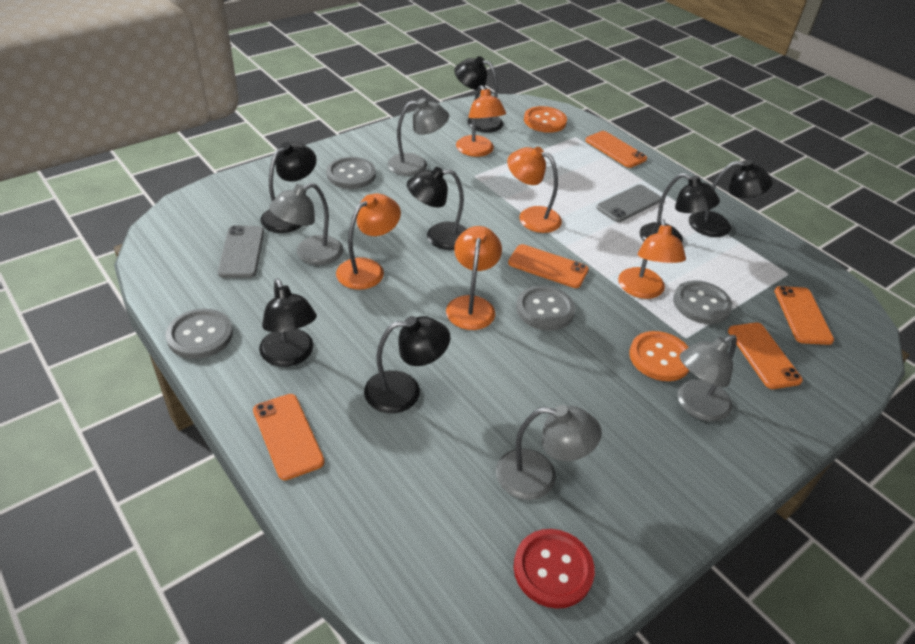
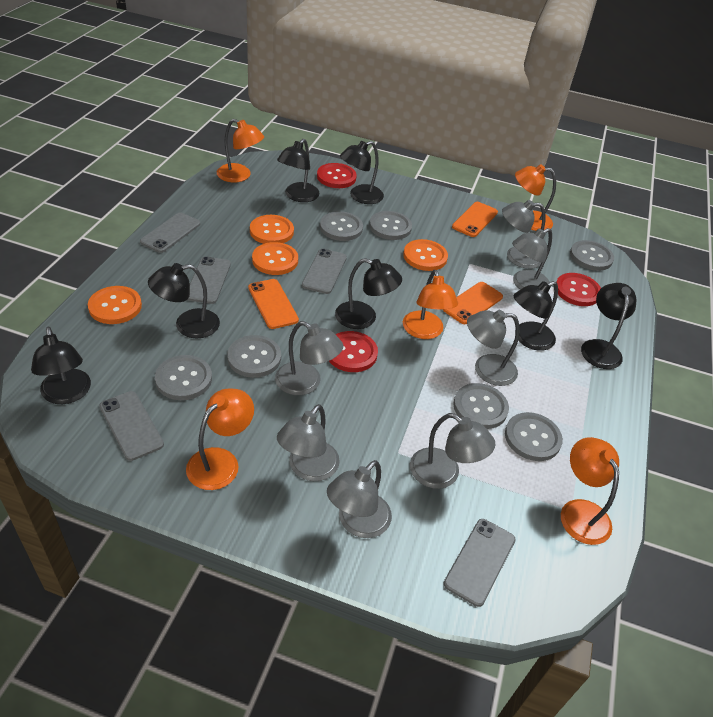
grey button: 4 -> 7
grey lamp: 4 -> 7
grey phone: 2 -> 5
orange button: 2 -> 4
orange phone: 5 -> 3
red button: 1 -> 3

